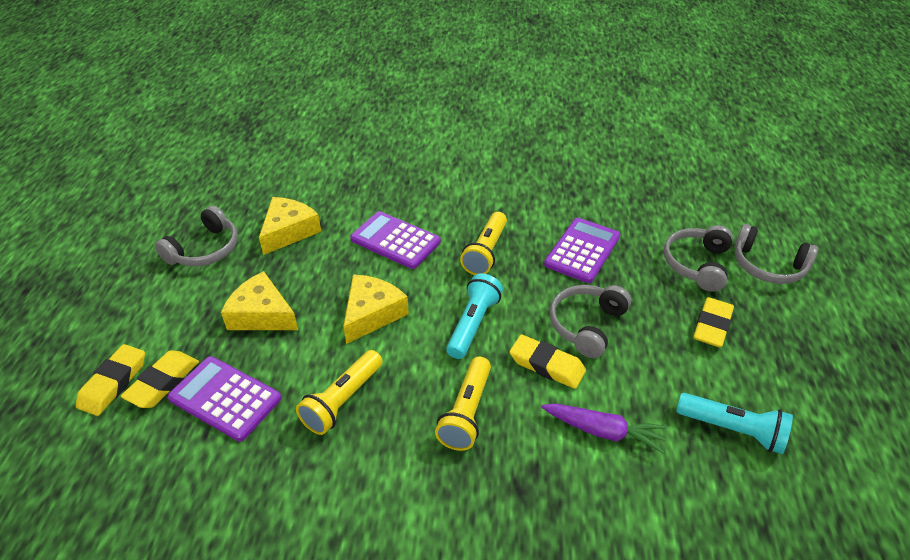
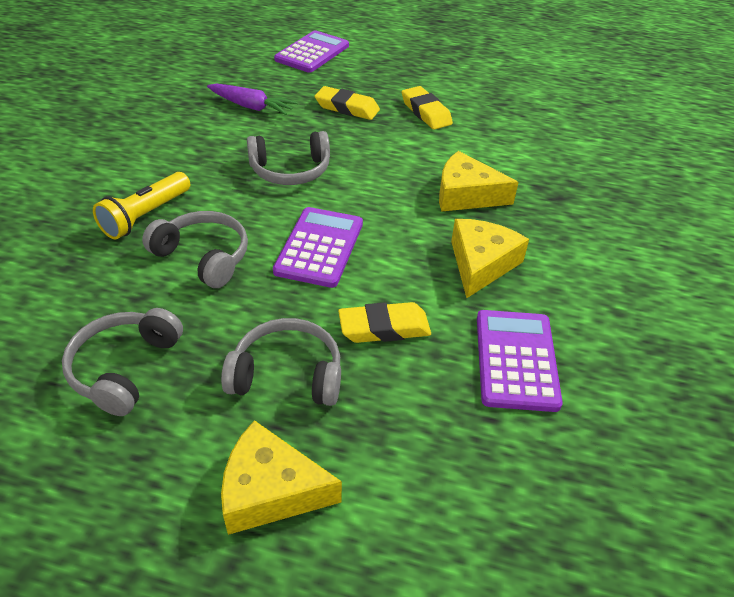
turquoise flashlight: 2 -> 0
yellow eraser: 4 -> 3
yellow flashlight: 3 -> 1

